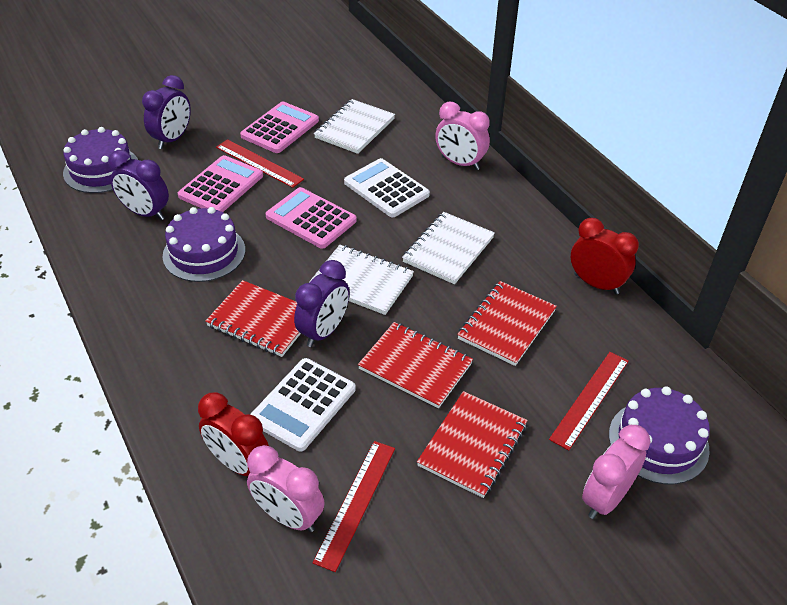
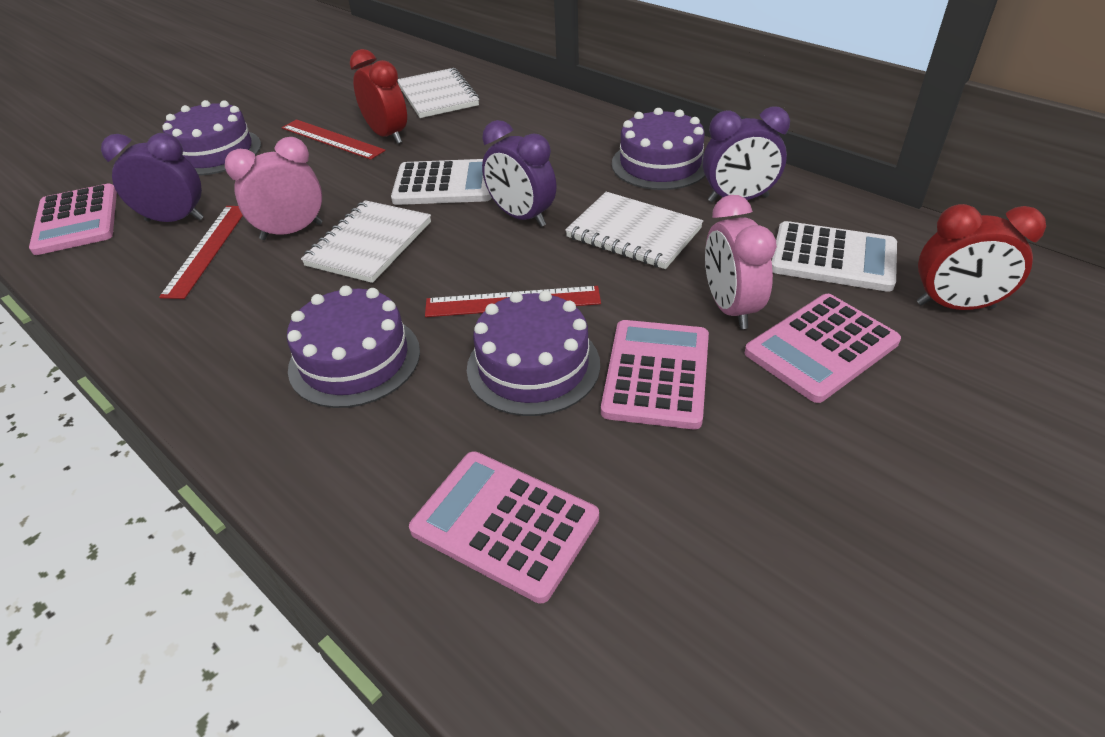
pink calculator: 3 -> 4
pink clock: 3 -> 2
purple cake: 3 -> 4
red notebook: 4 -> 0

